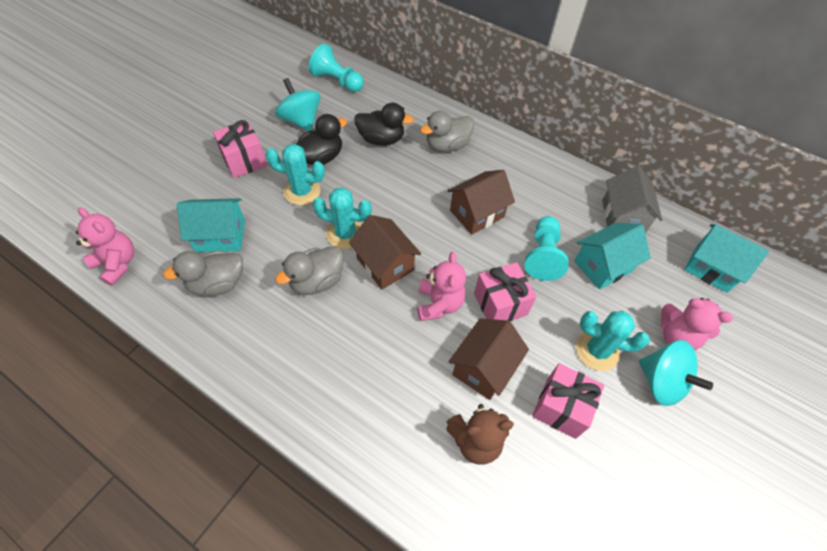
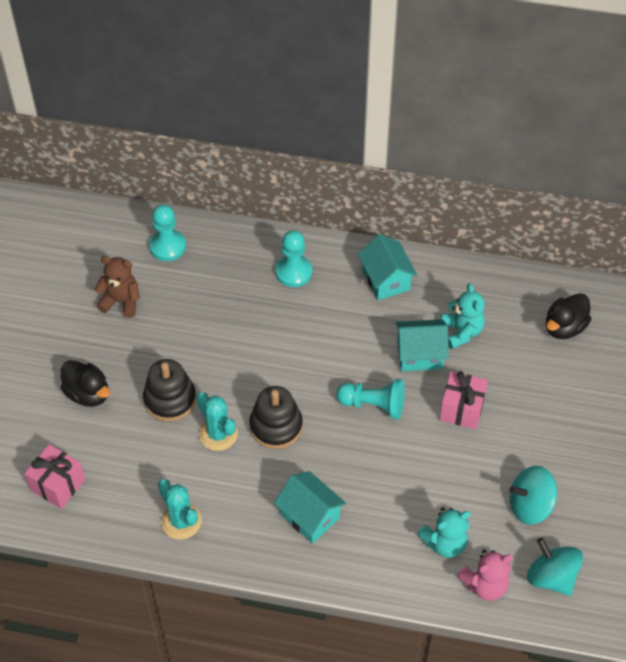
black stacking toy: 0 -> 2
brown house: 3 -> 0
grey duck: 3 -> 0
grey house: 1 -> 0
pink gift: 3 -> 2
pink teddy bear: 3 -> 1
turquoise cactus: 3 -> 2
turquoise pawn: 2 -> 3
turquoise teddy bear: 0 -> 2

